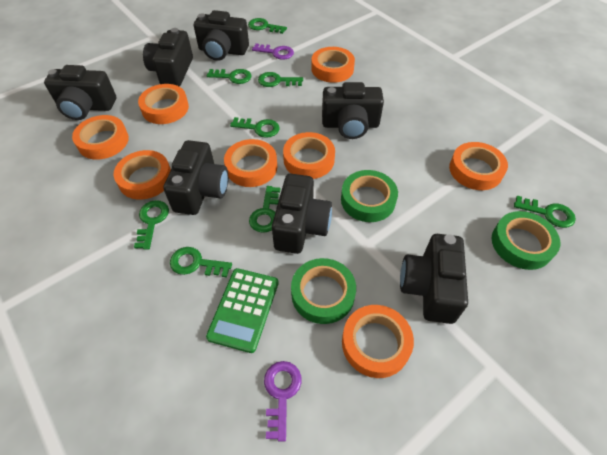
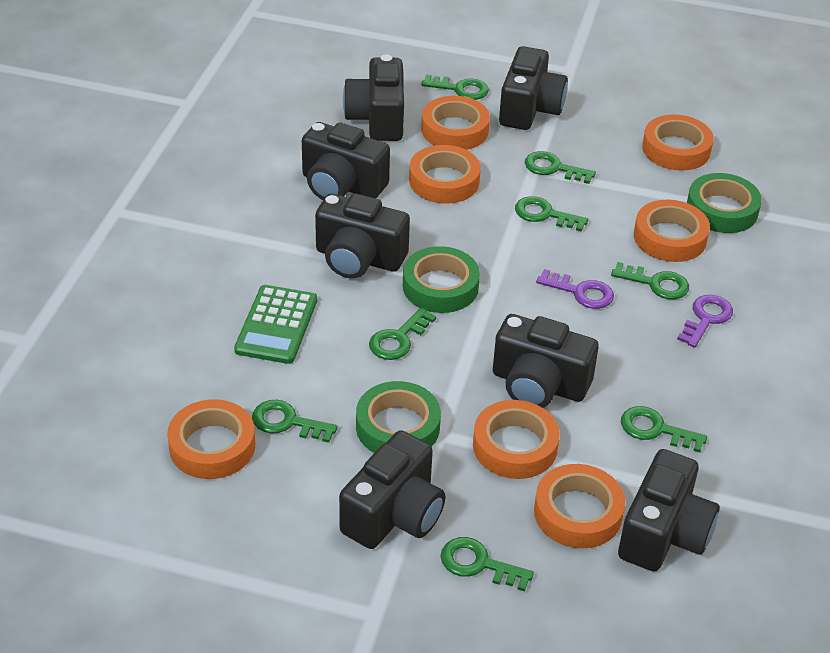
orange tape: 8 -> 7

